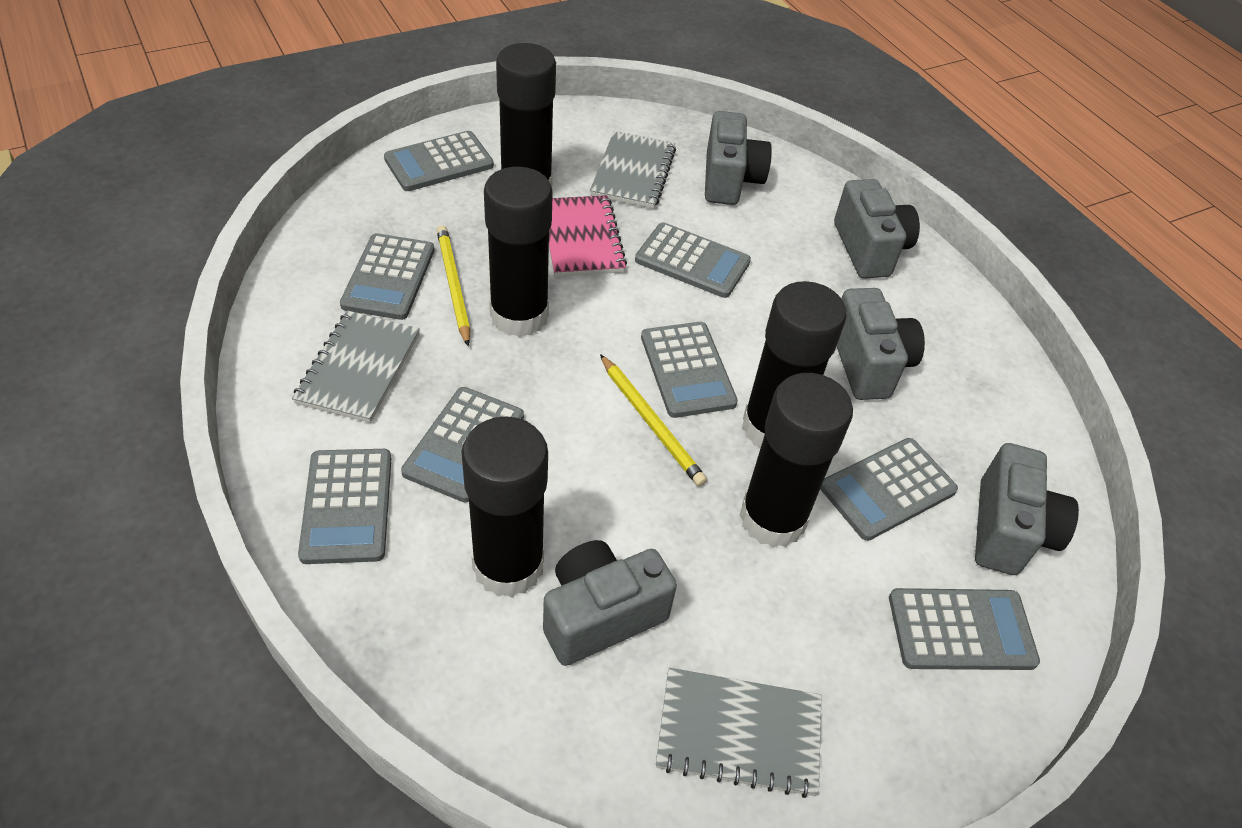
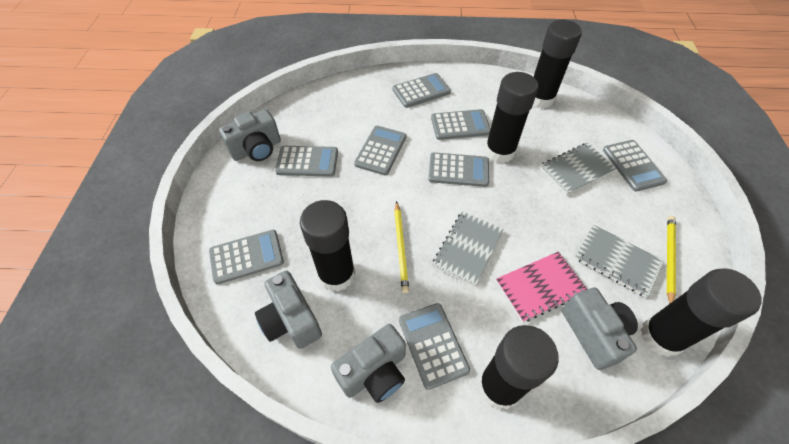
grey camera: 5 -> 4

